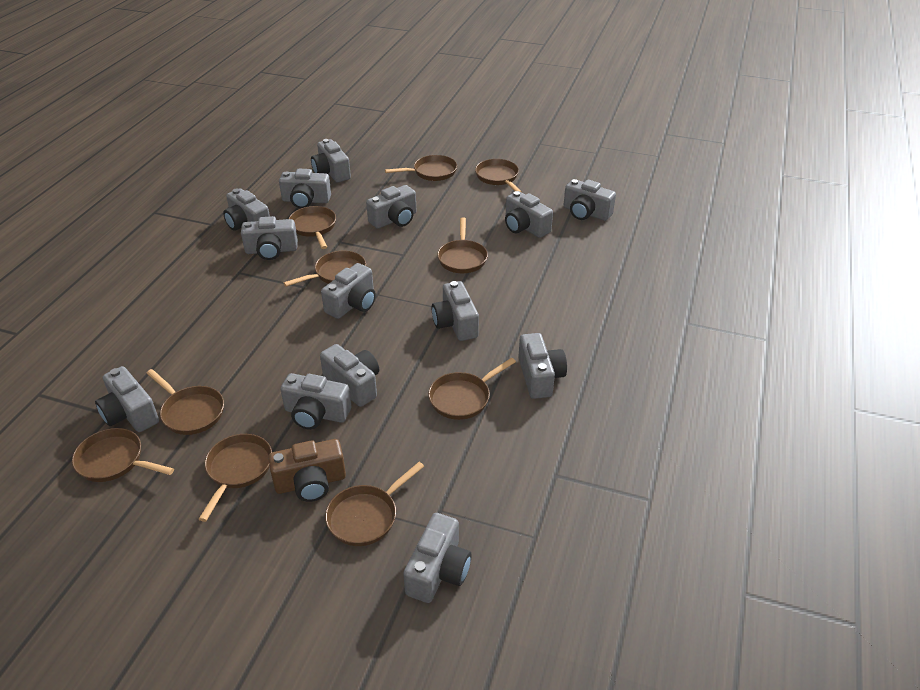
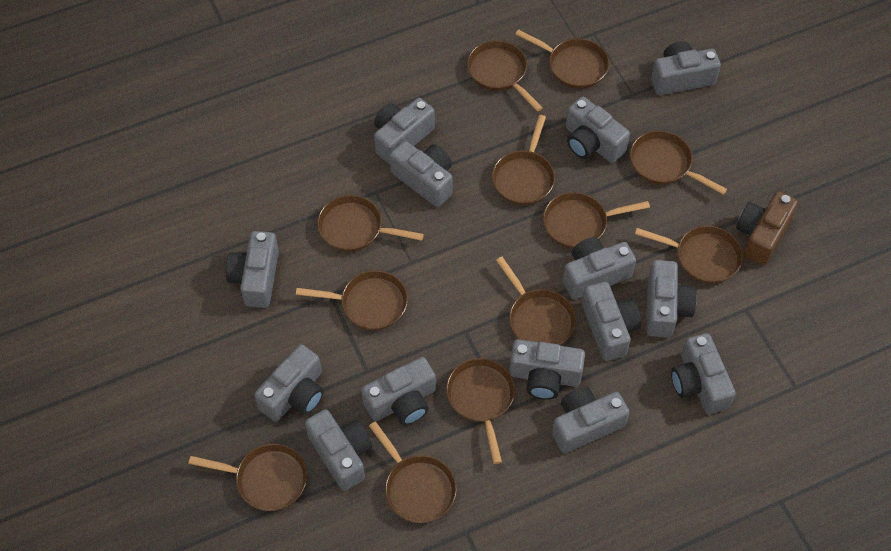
brown pan: 10 -> 12

